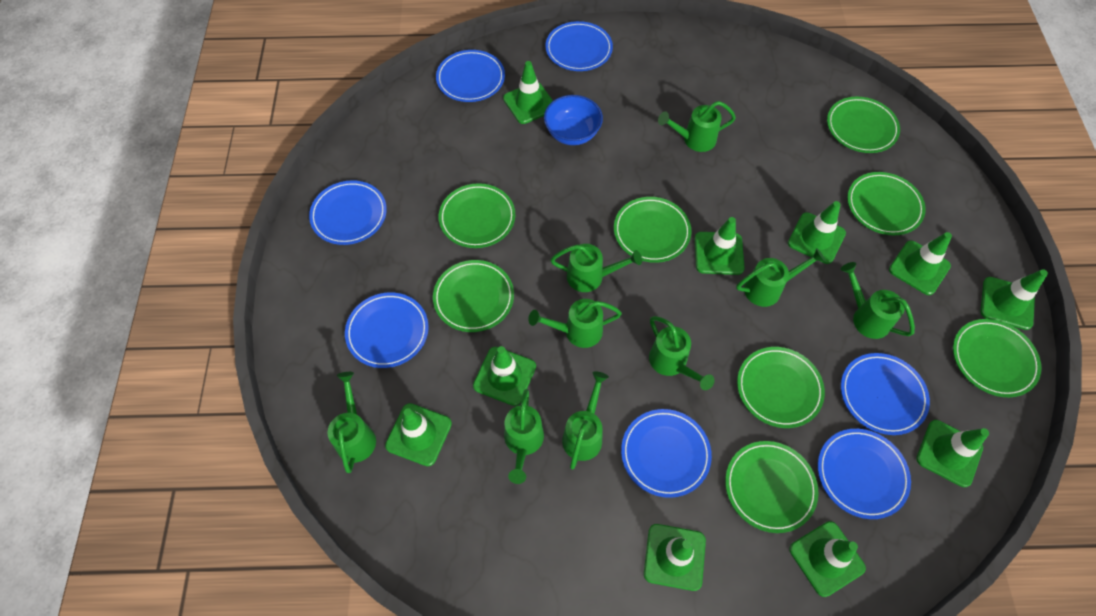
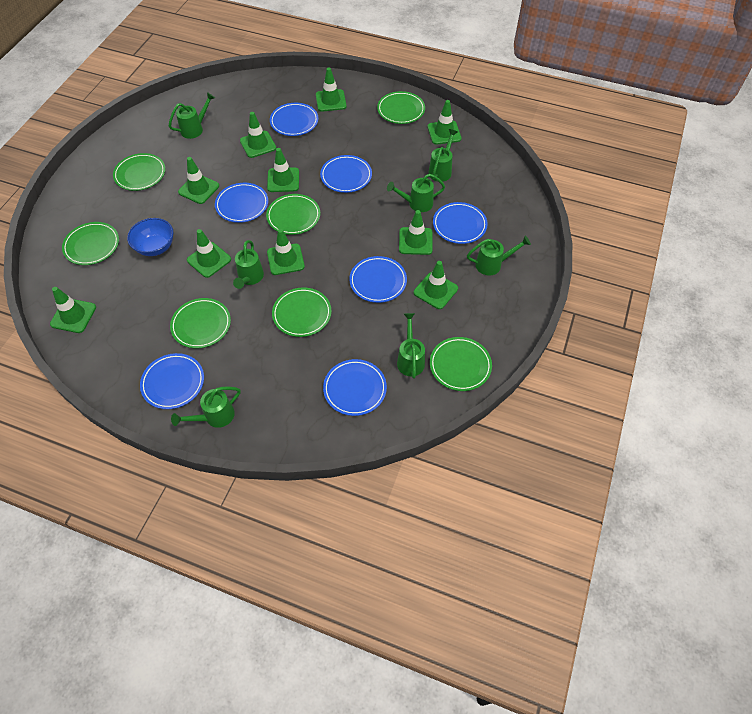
green plate: 8 -> 7
green watering can: 9 -> 7

